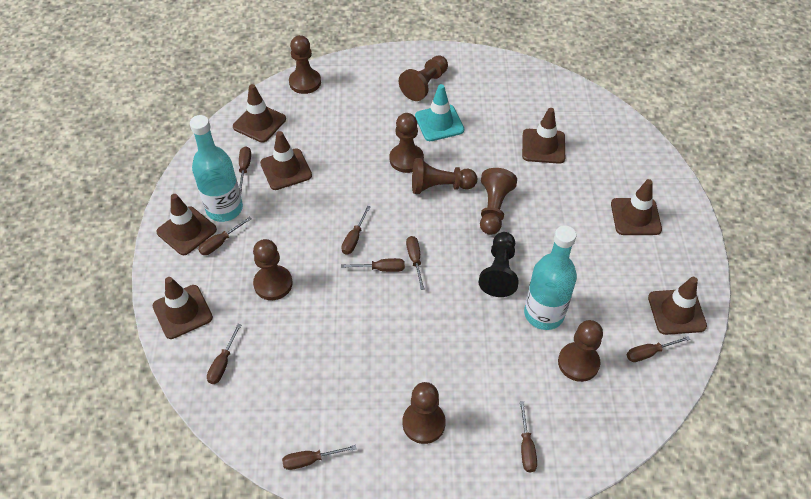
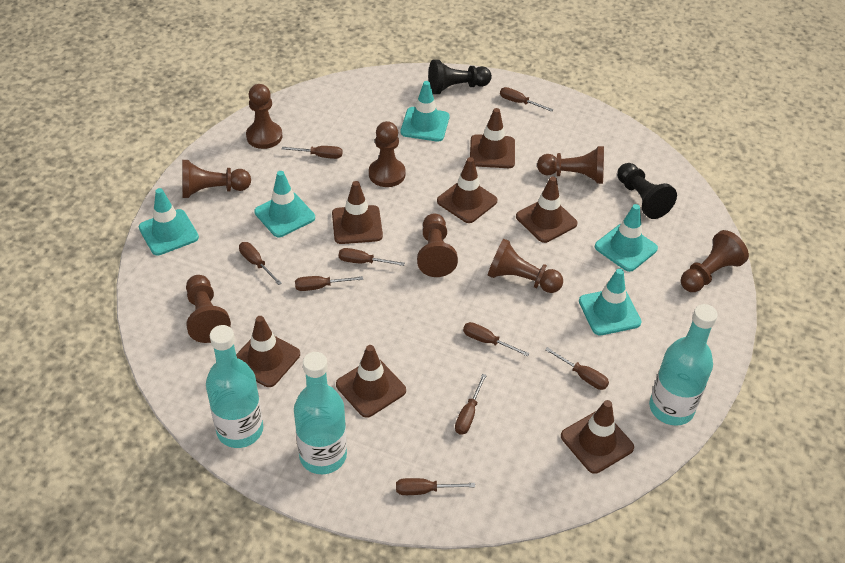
black pawn: 1 -> 2
turquoise bottle: 2 -> 3
turquoise traffic cone: 1 -> 5

